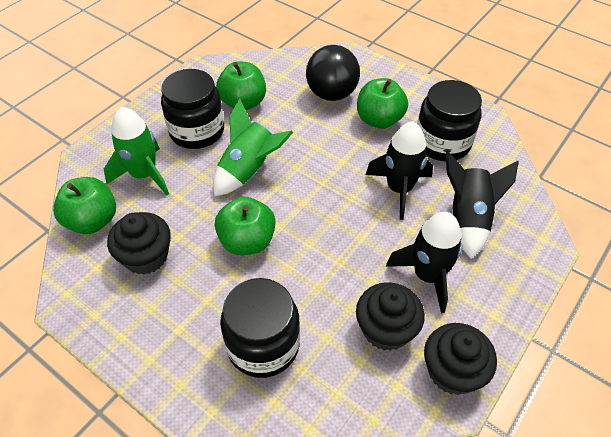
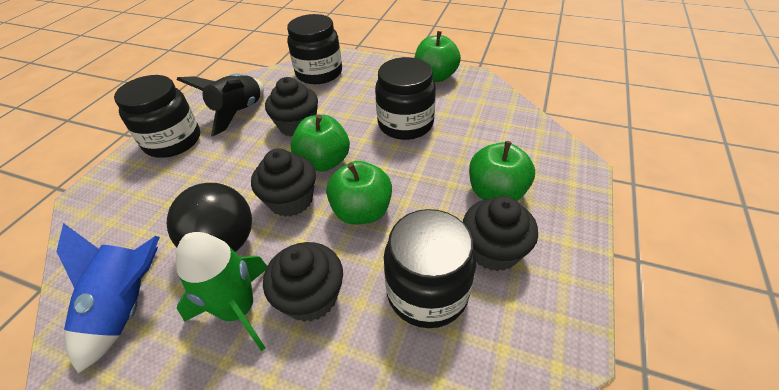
black cupcake: 3 -> 4
black jar: 3 -> 4
black rocket: 3 -> 1
blue rocket: 0 -> 1
green rocket: 2 -> 1

